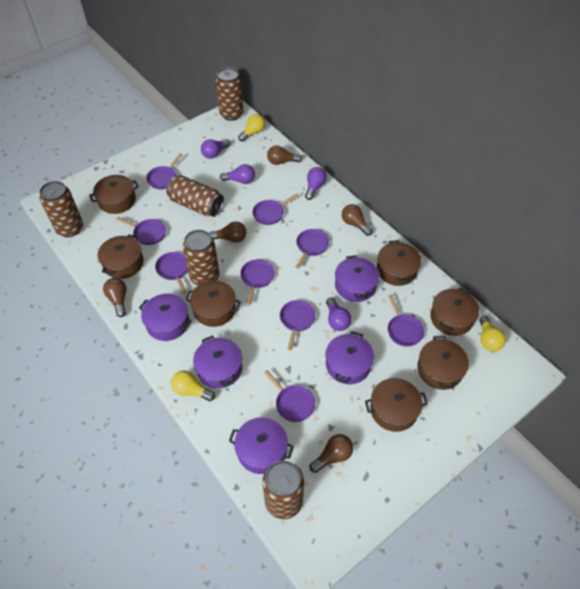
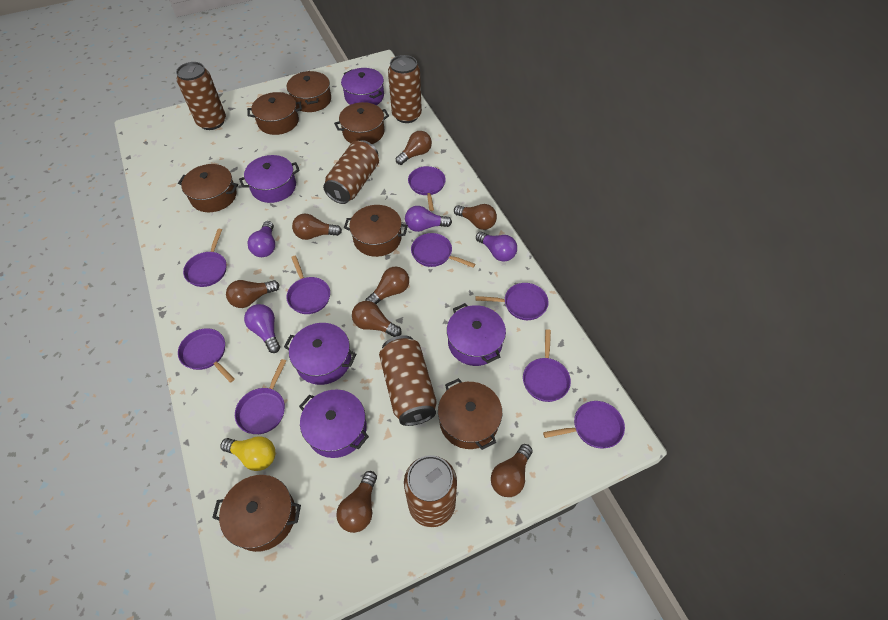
brown light bulb: 5 -> 8
yellow light bulb: 3 -> 1

